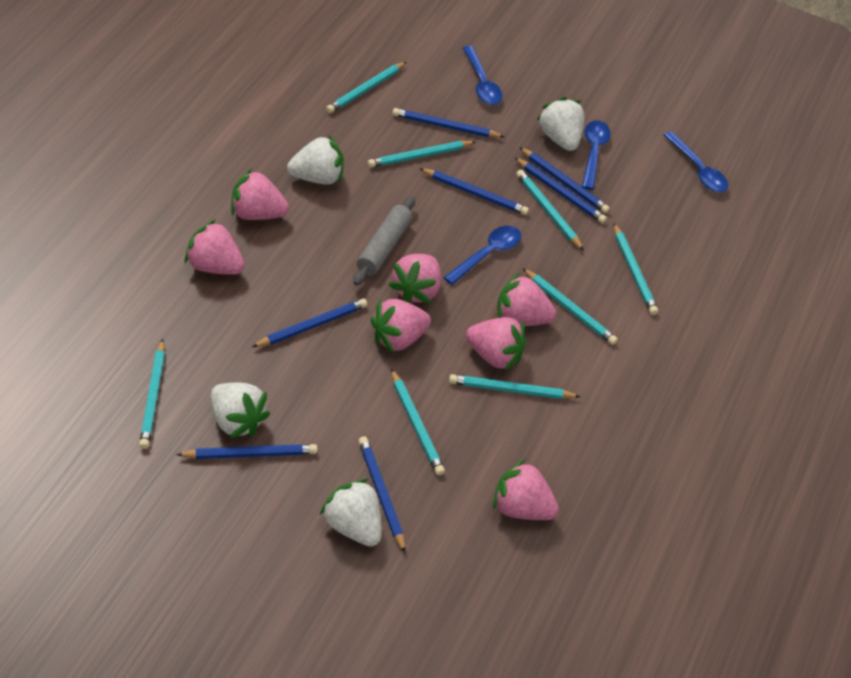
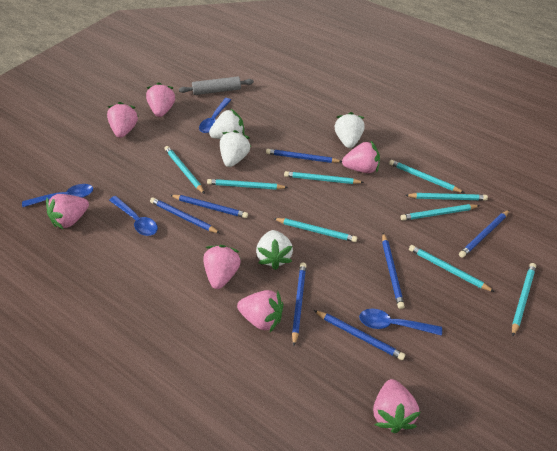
turquoise pencil: 8 -> 9

